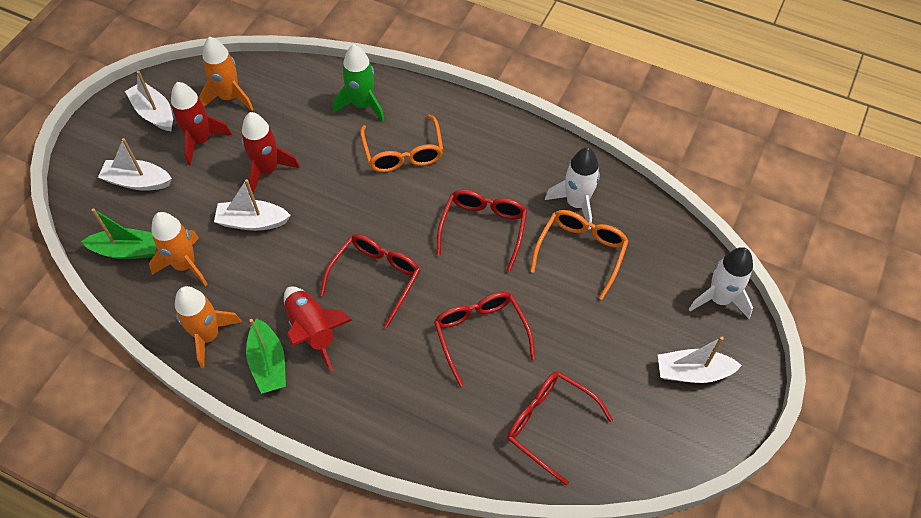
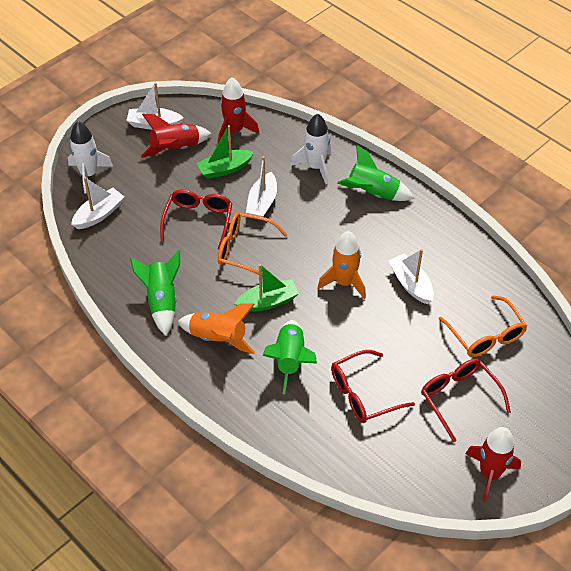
green rocket: 1 -> 3
orange rocket: 3 -> 2
red glasses: 4 -> 3

